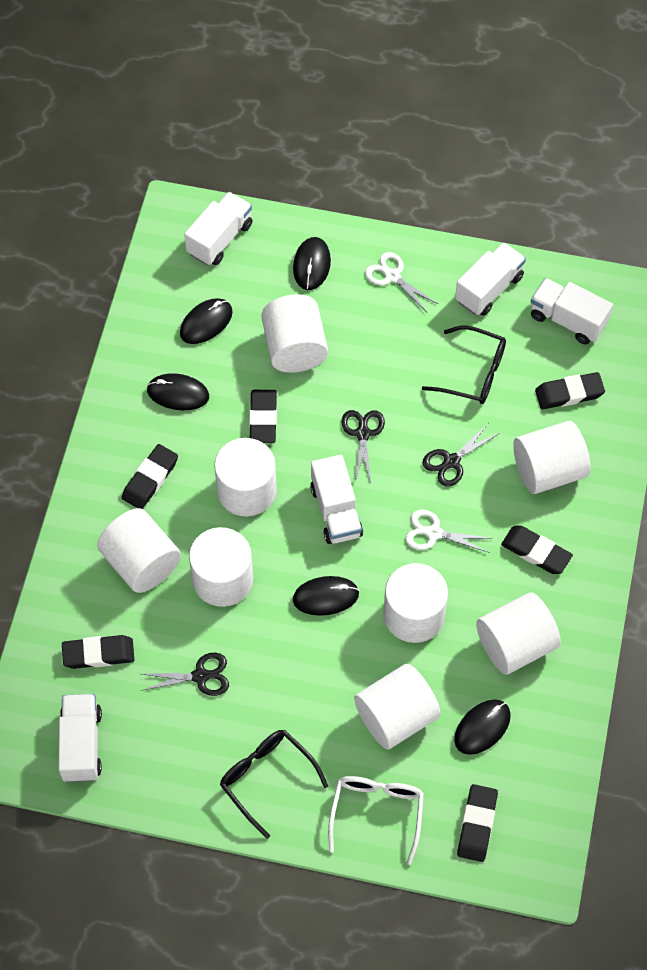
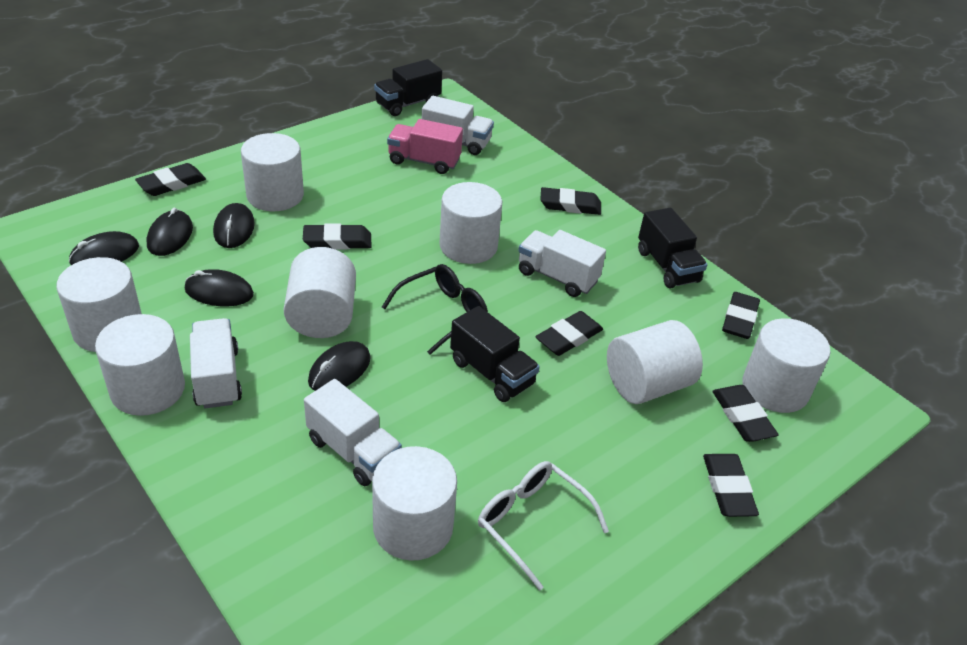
black eraser: 6 -> 7
black glasses: 2 -> 1
black scissors: 3 -> 0
black truck: 0 -> 3
pink truck: 0 -> 1
white scissors: 2 -> 0
white truck: 5 -> 4

